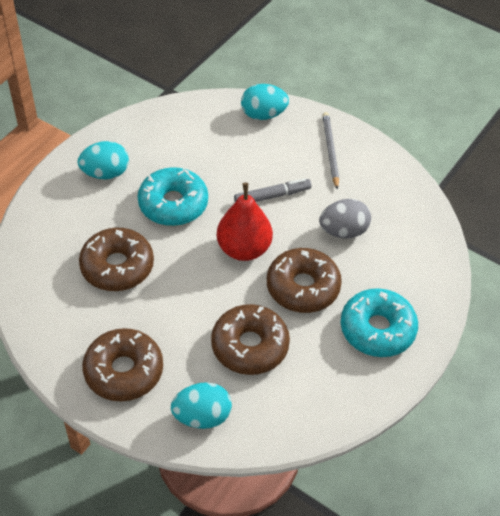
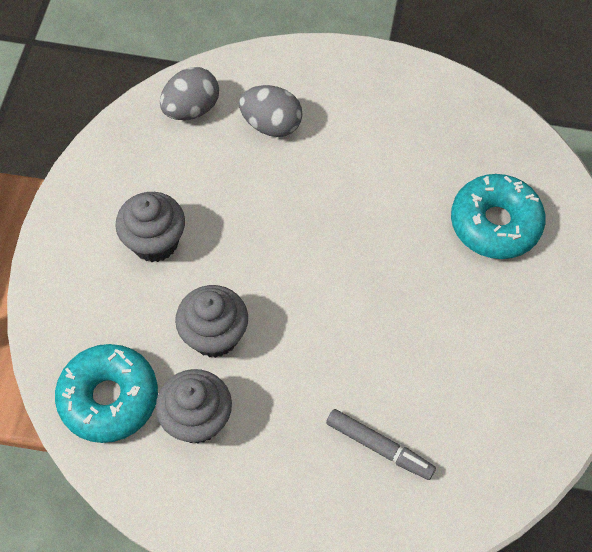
brown donut: 4 -> 0
grey cupcake: 0 -> 3
grey egg: 1 -> 2
grey pencil: 1 -> 0
red pear: 1 -> 0
turquoise egg: 3 -> 0

